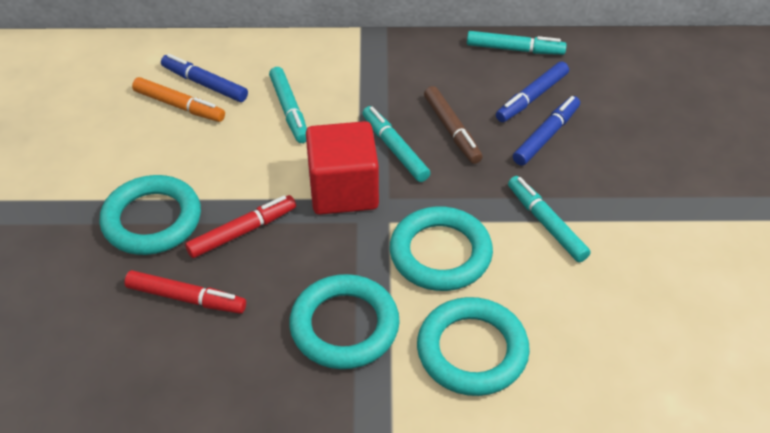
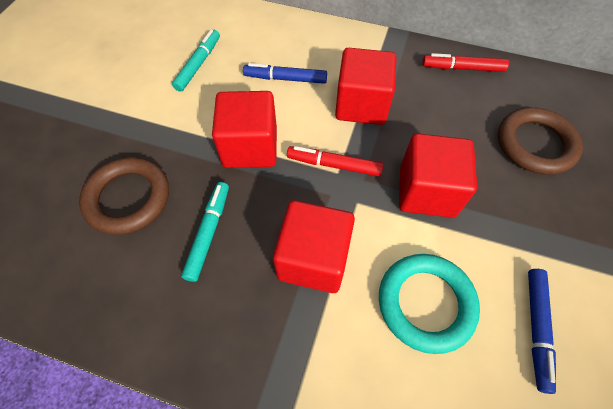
blue marker: 3 -> 2
brown marker: 1 -> 0
brown ring: 0 -> 2
orange marker: 1 -> 0
red cube: 1 -> 4
turquoise marker: 4 -> 2
turquoise ring: 4 -> 1

